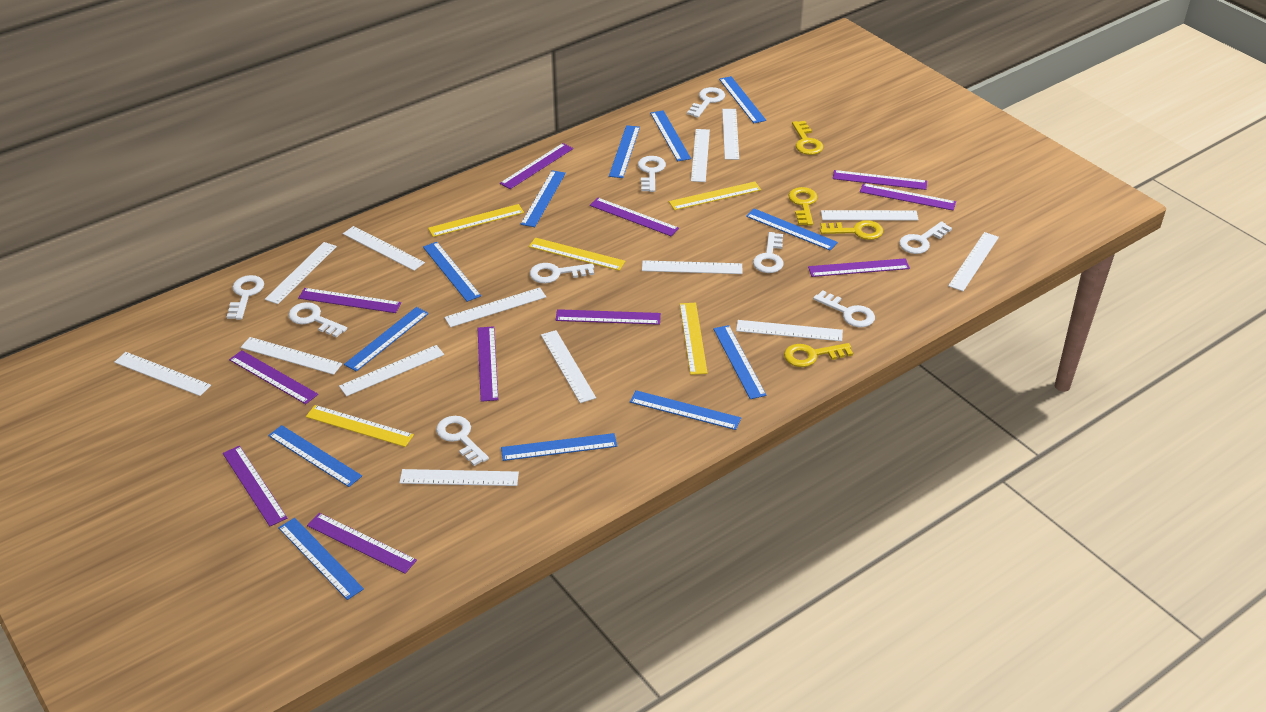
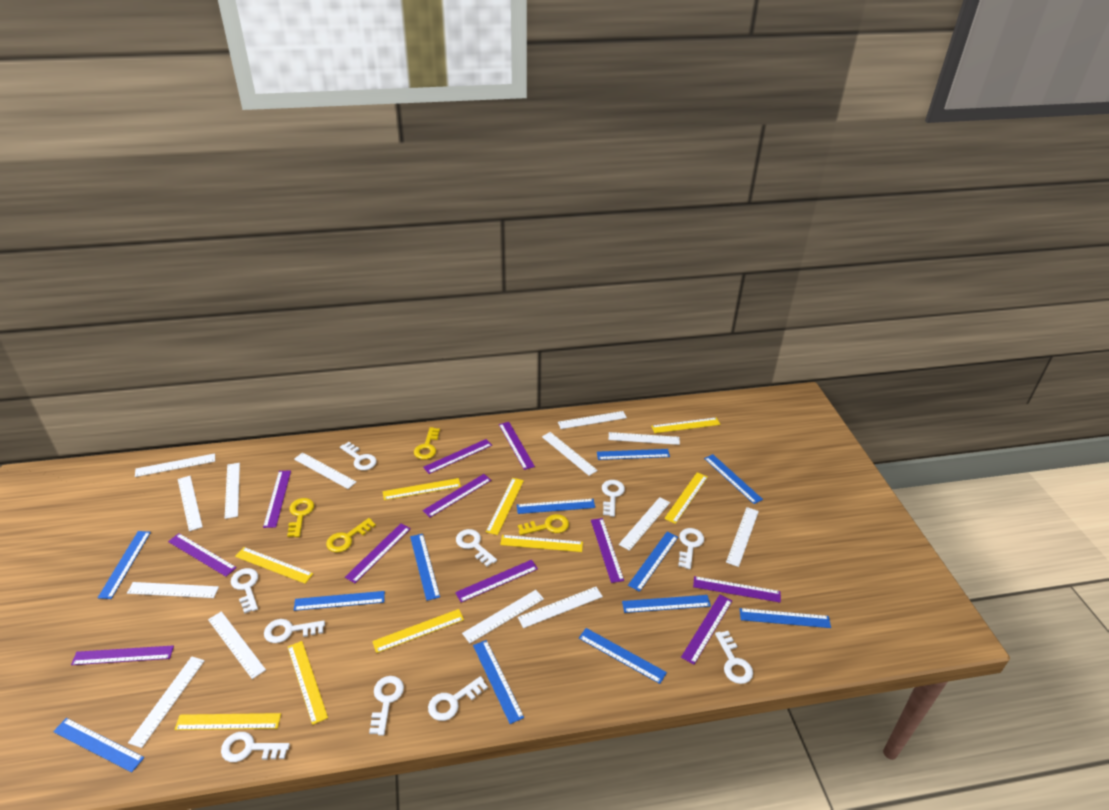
white key: 9 -> 10
yellow ruler: 5 -> 9

